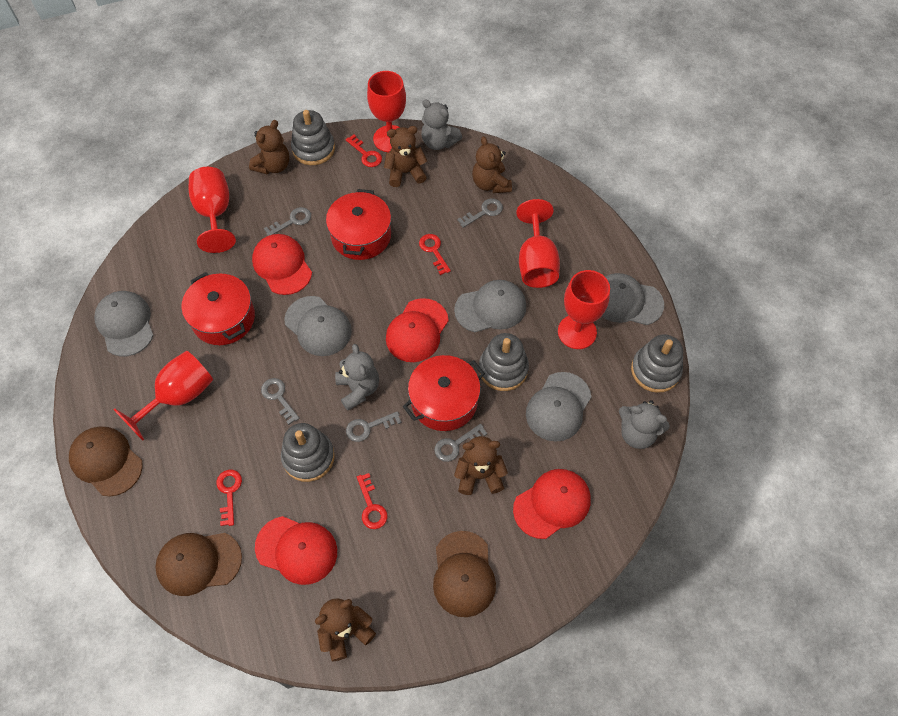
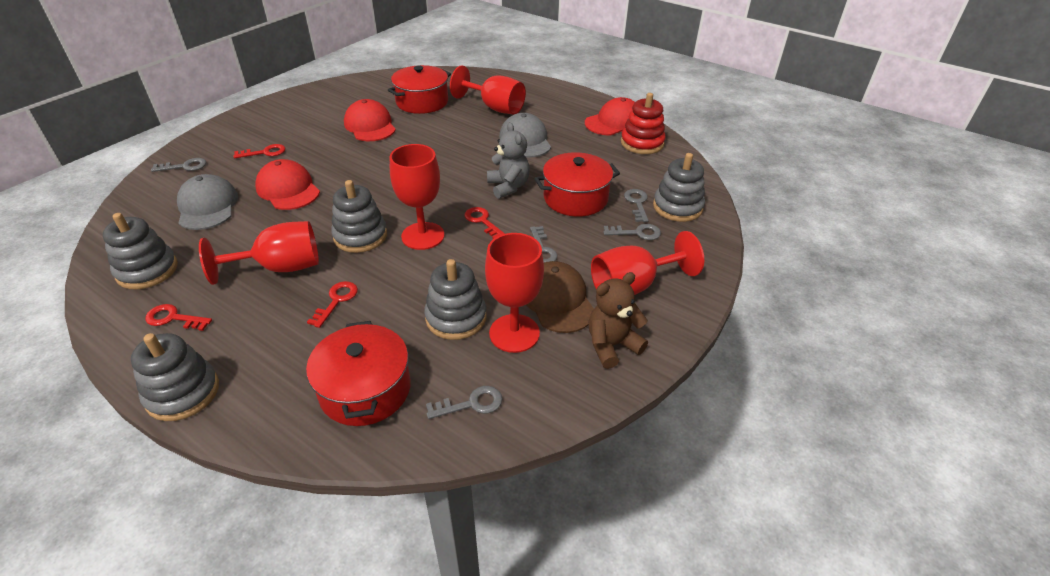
brown cap: 3 -> 1
brown teddy bear: 5 -> 1
grey cap: 5 -> 2
grey stacking toy: 4 -> 5
grey teddy bear: 3 -> 1
red cap: 4 -> 3
red stacking toy: 0 -> 1

